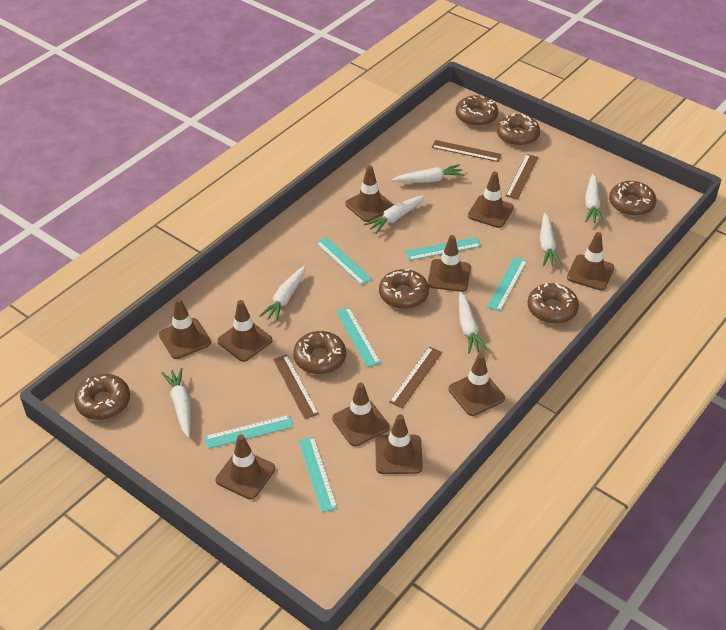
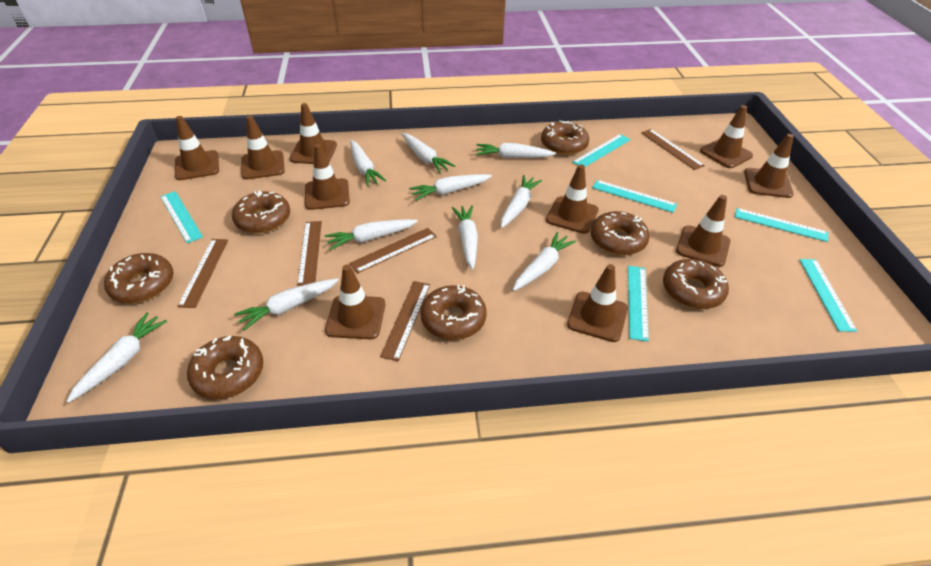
brown ruler: 4 -> 5
white carrot: 7 -> 10

